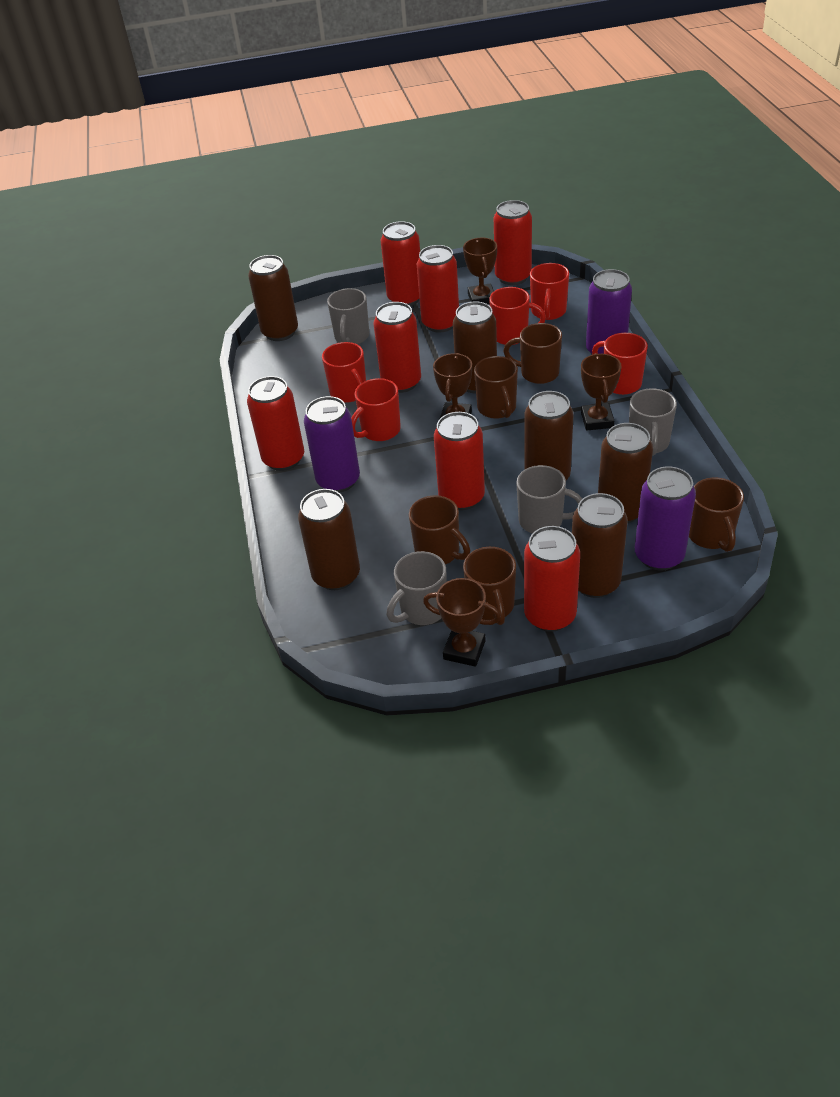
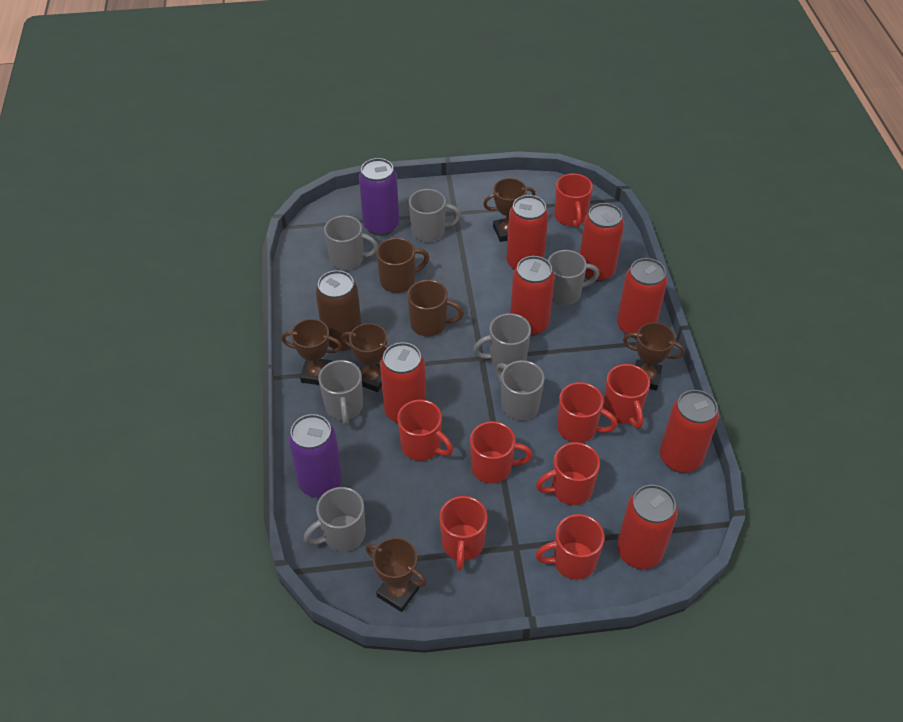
brown can: 6 -> 1
brown mug: 5 -> 2
brown trophy: 4 -> 5
grey mug: 4 -> 7
purple can: 3 -> 2
red mug: 5 -> 8

